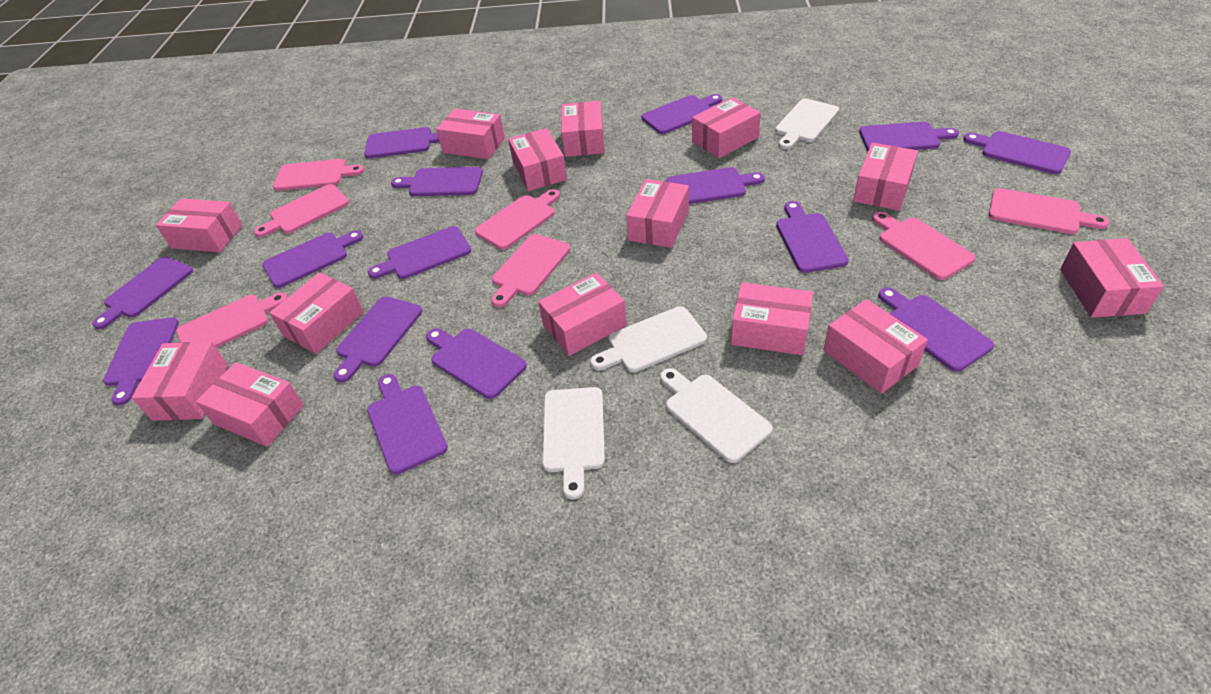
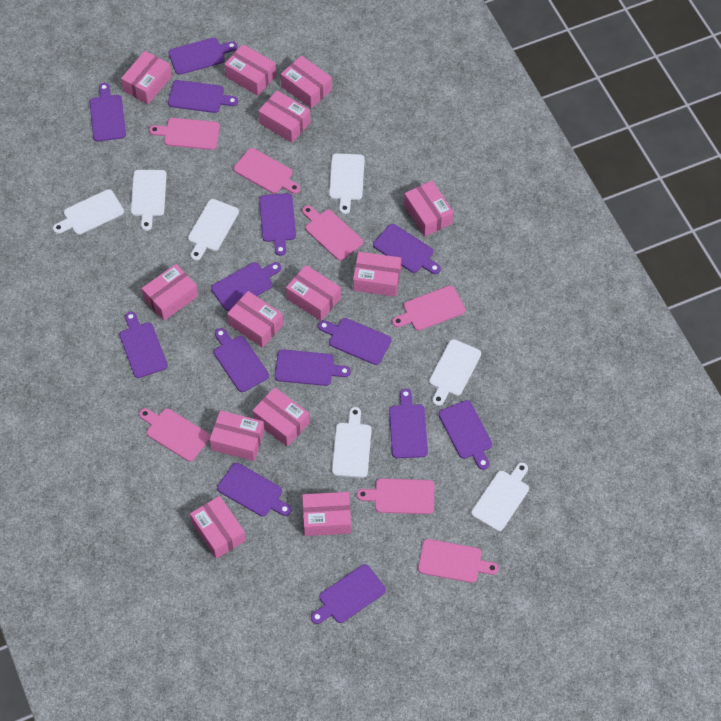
pink box: 14 -> 13
purple cutting board: 15 -> 14
white cutting board: 4 -> 7

